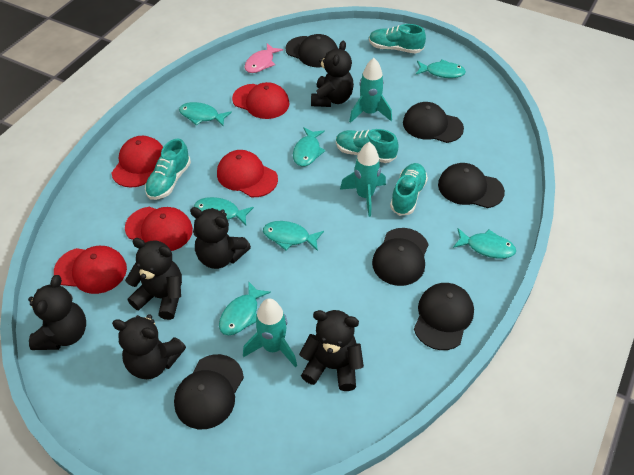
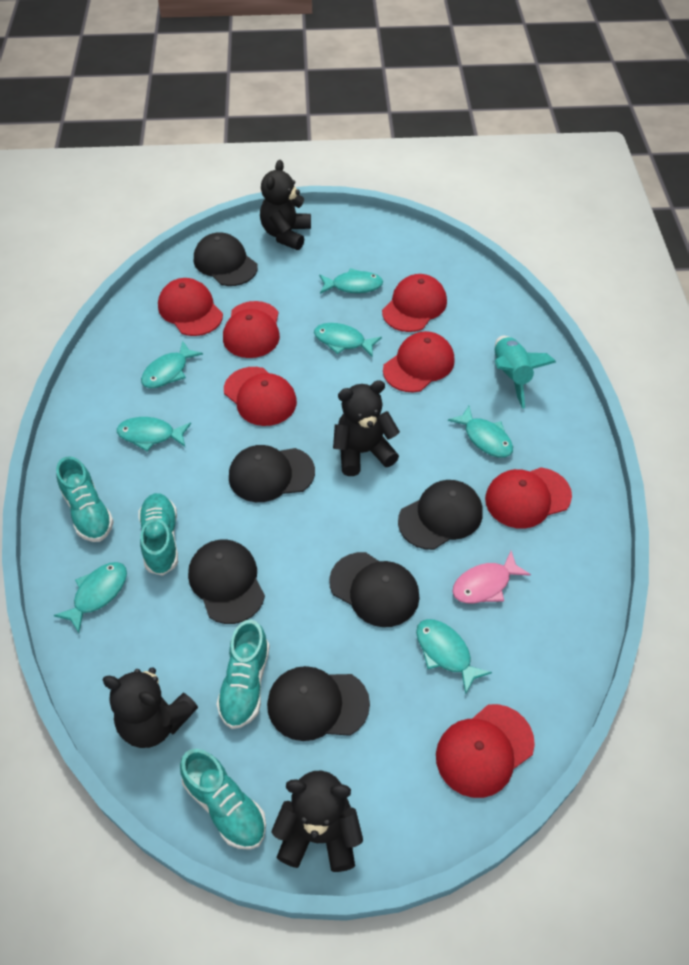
black teddy bear: 6 -> 4
red cap: 5 -> 7
turquoise rocket: 3 -> 1

